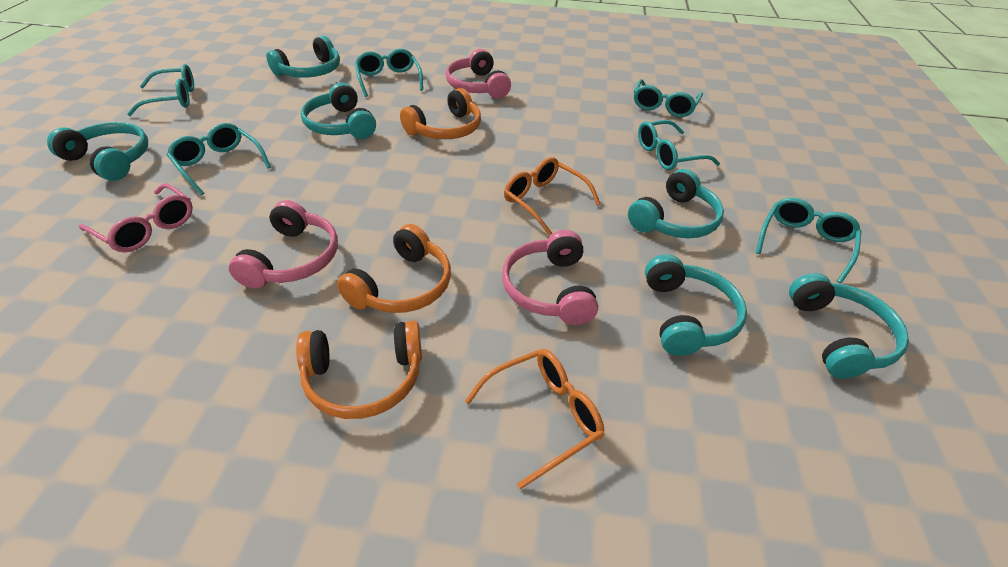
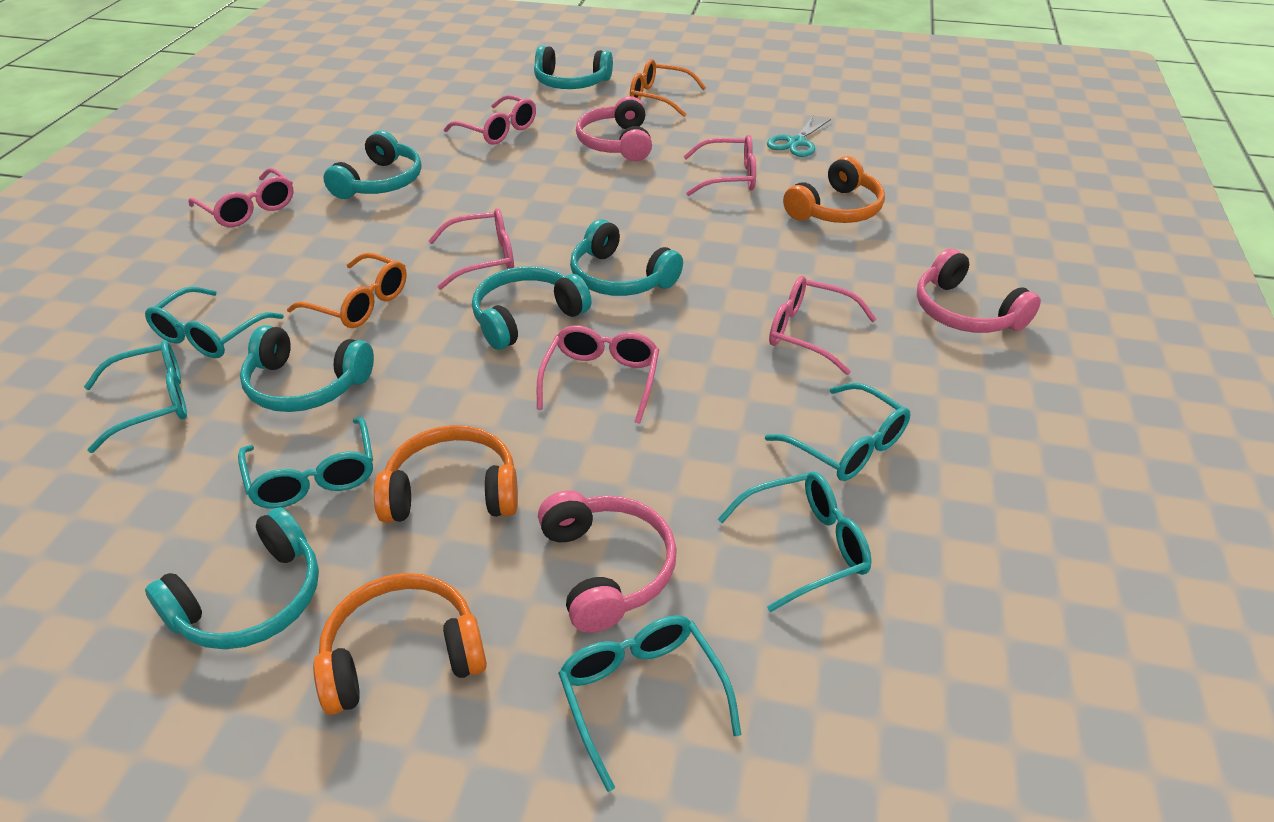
pink glasses: 1 -> 6
turquoise scissors: 0 -> 1

